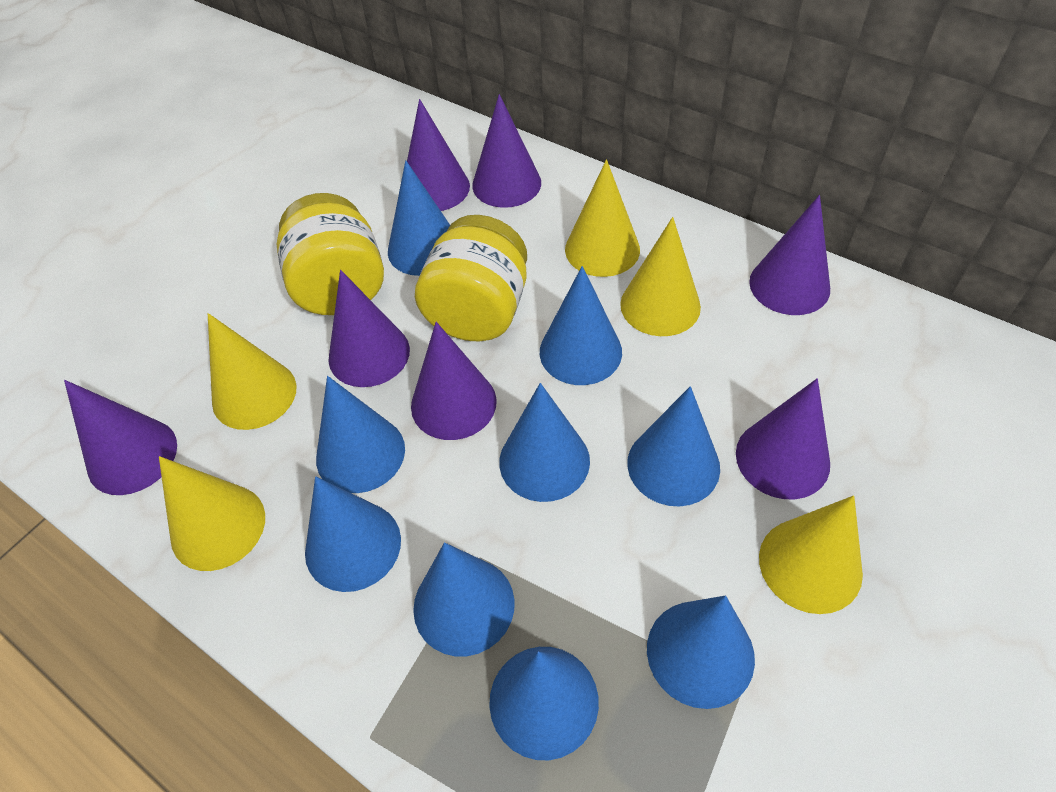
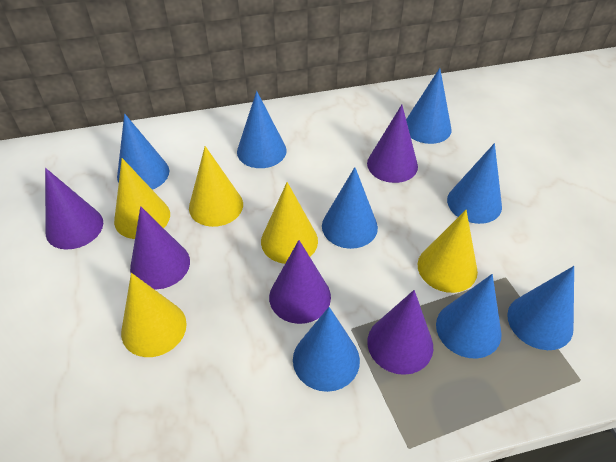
blue cone: 9 -> 8
purple cone: 7 -> 5
yellow jar: 2 -> 0

